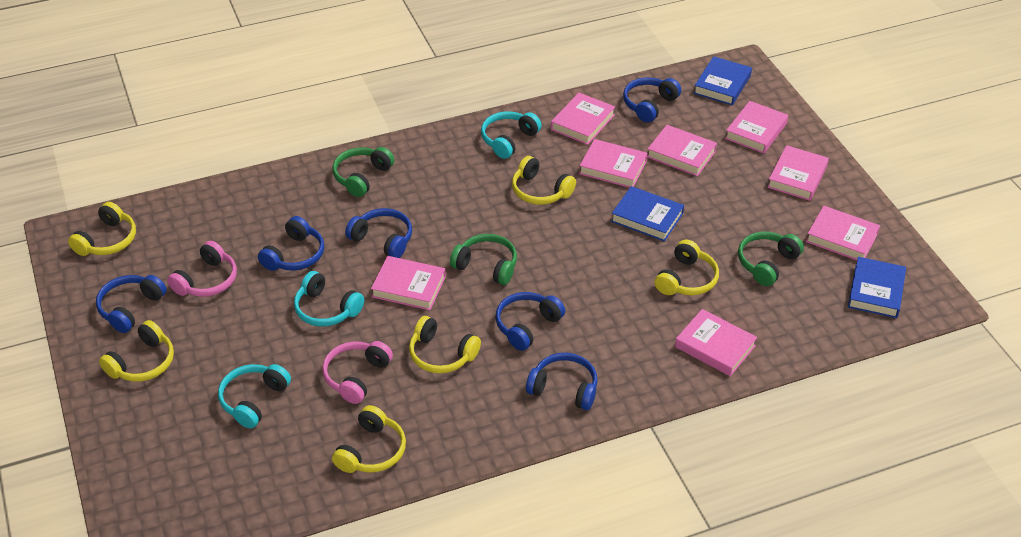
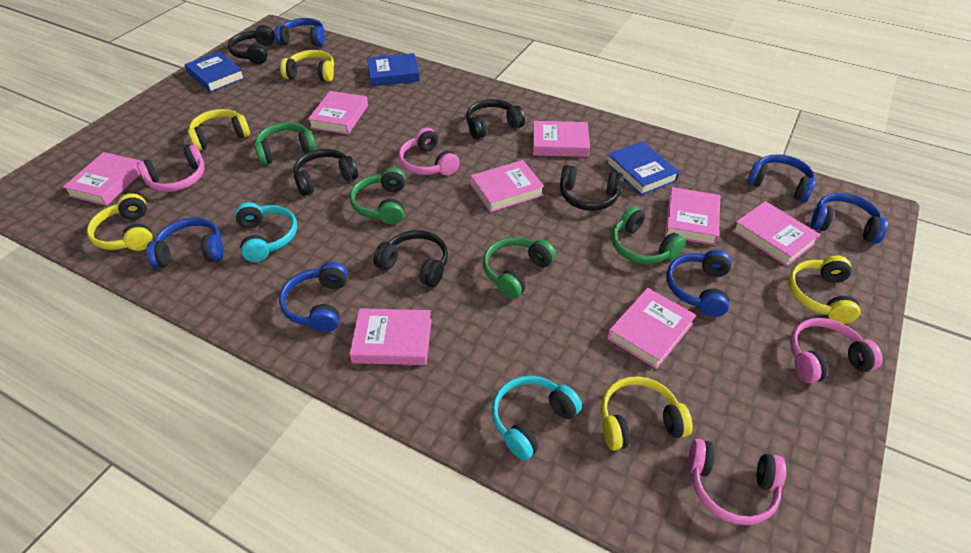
black headphones: 0 -> 5
green headphones: 3 -> 4
pink headphones: 2 -> 4
turquoise headphones: 3 -> 2
yellow headphones: 6 -> 5

